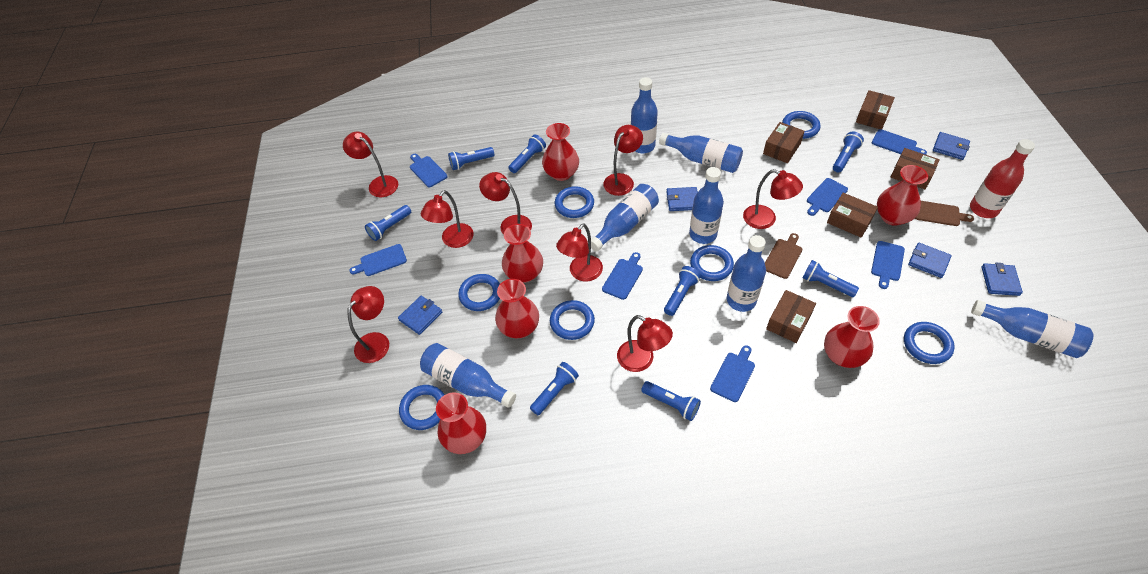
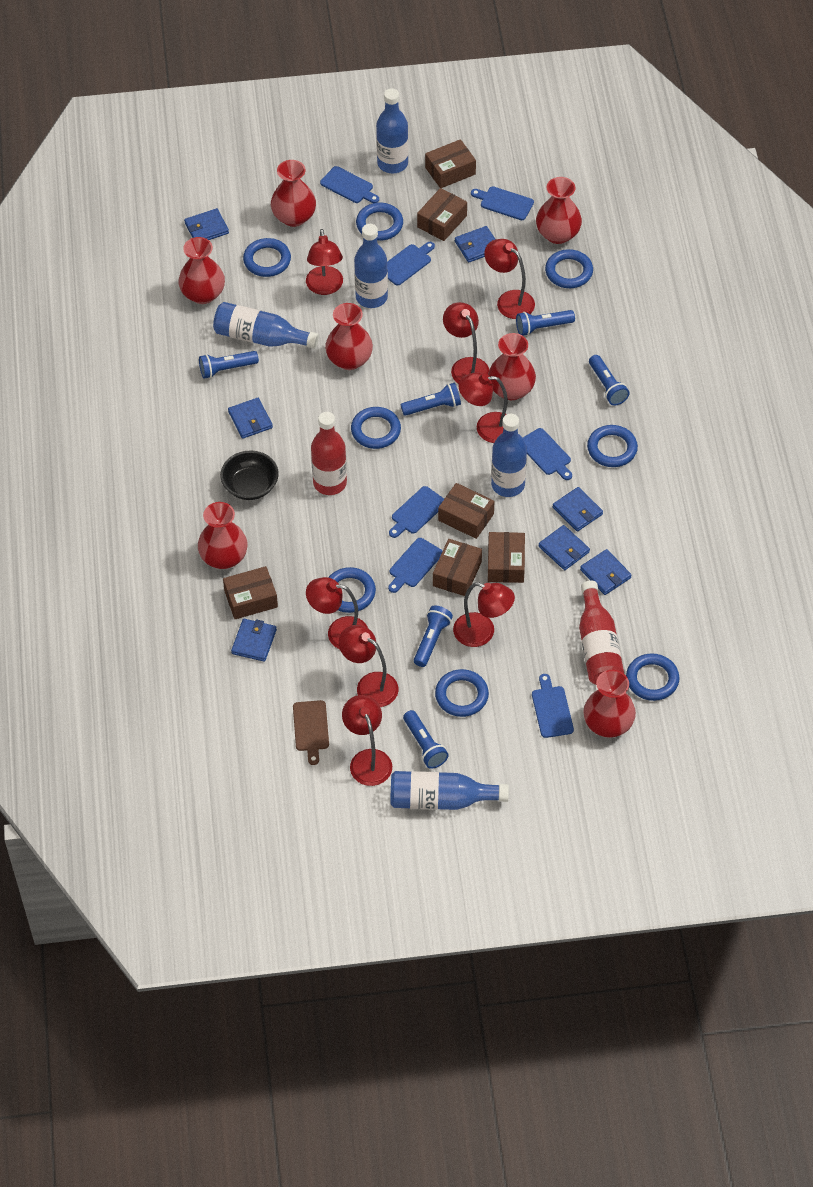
black bowl: 0 -> 1
blue bottle: 7 -> 5
blue flashlight: 8 -> 6
blue ring: 7 -> 8
blue wallet: 5 -> 7
brown box: 5 -> 6
brown cutting board: 2 -> 1
red bottle: 1 -> 2
red vase: 6 -> 7

